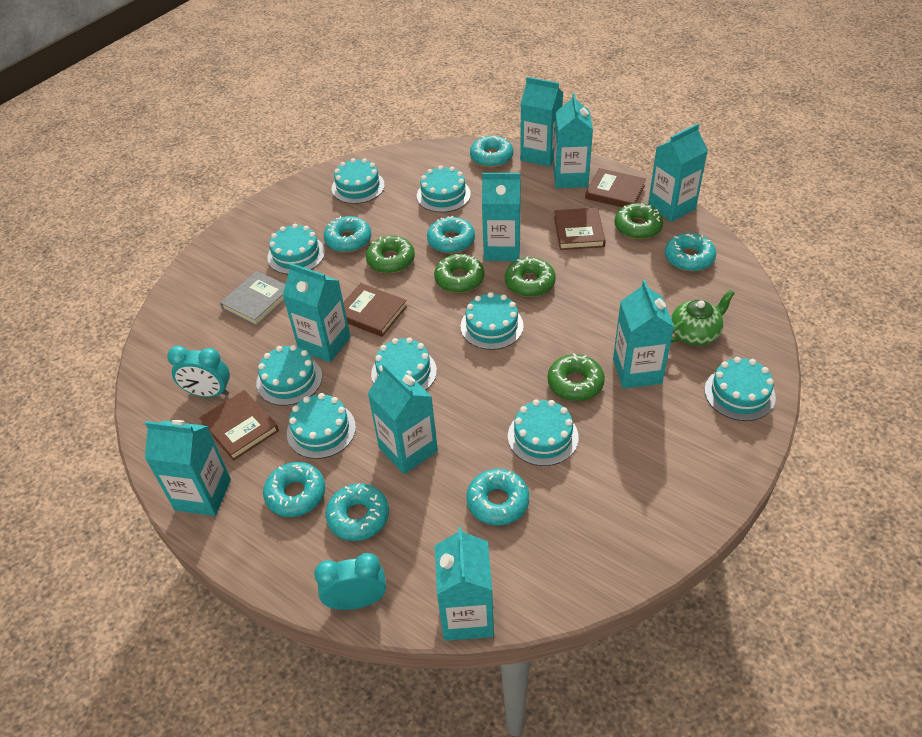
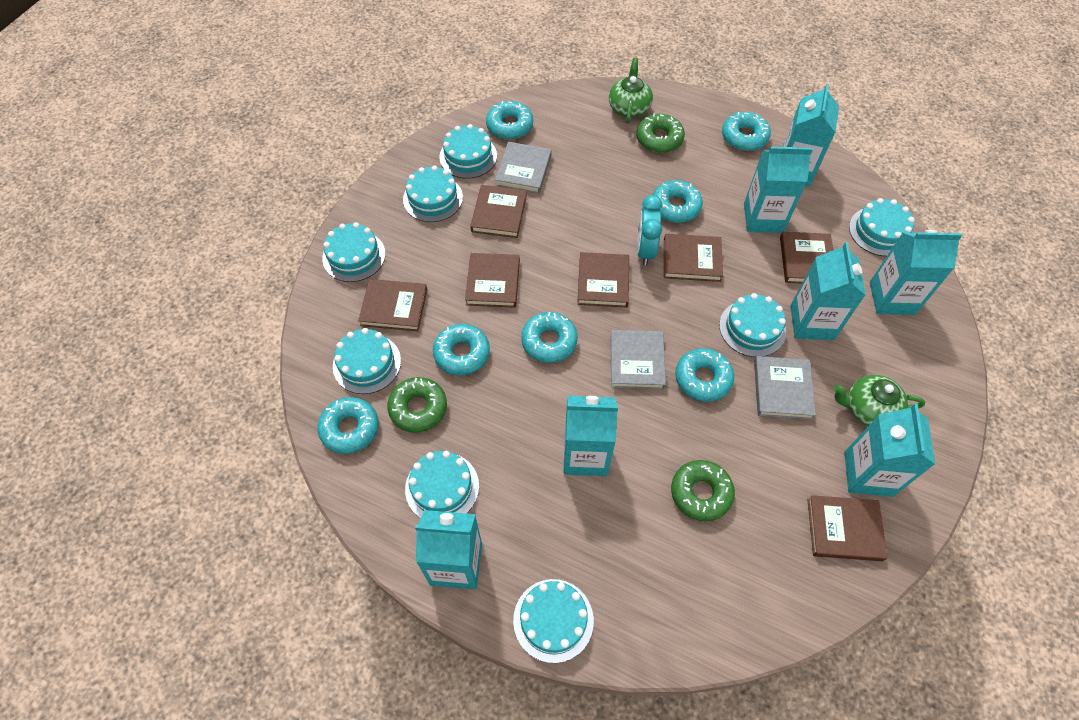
brown book: 4 -> 7
green donut: 5 -> 3
green teapot: 1 -> 2
grey book: 1 -> 3
turquoise cake: 9 -> 8
turquoise carton: 9 -> 7
turquoise clock: 2 -> 1

